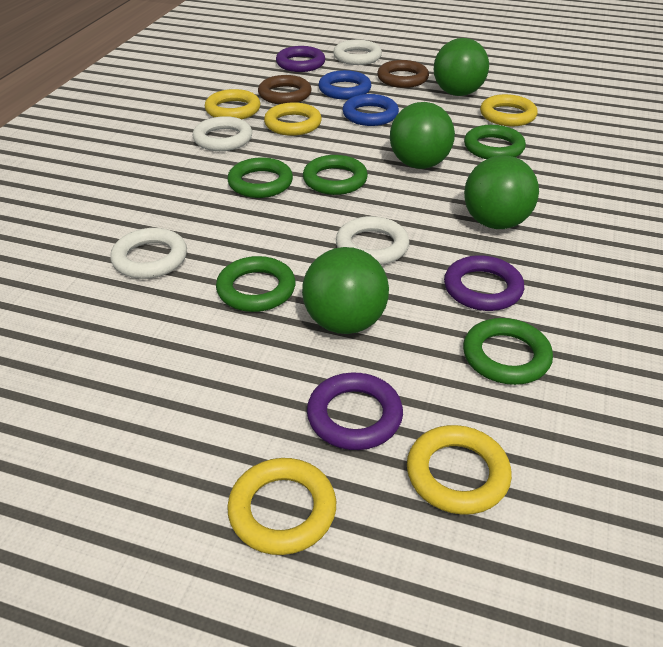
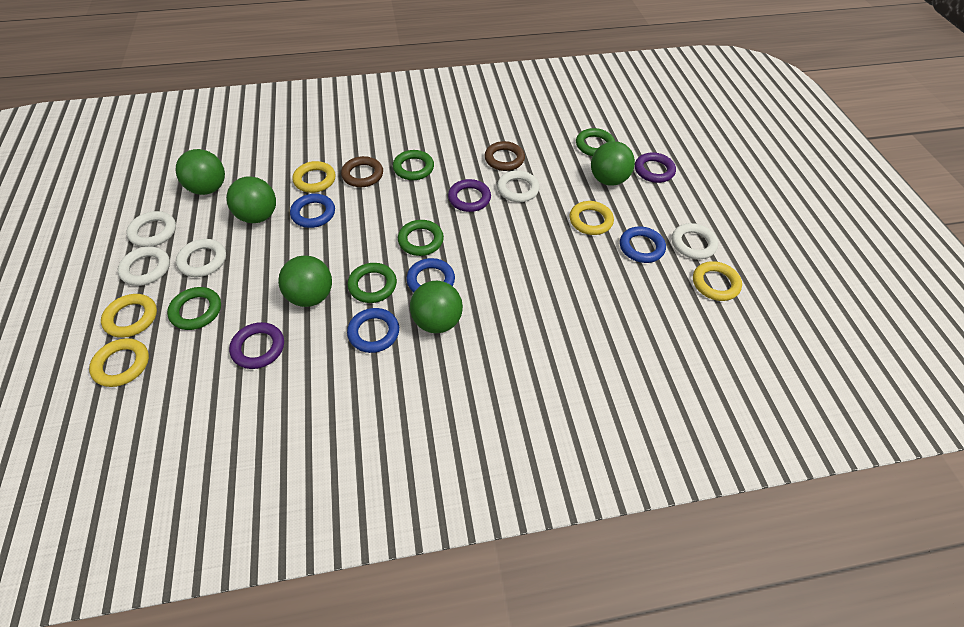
blue ring: 2 -> 4
green ball: 4 -> 5
white ring: 4 -> 5

